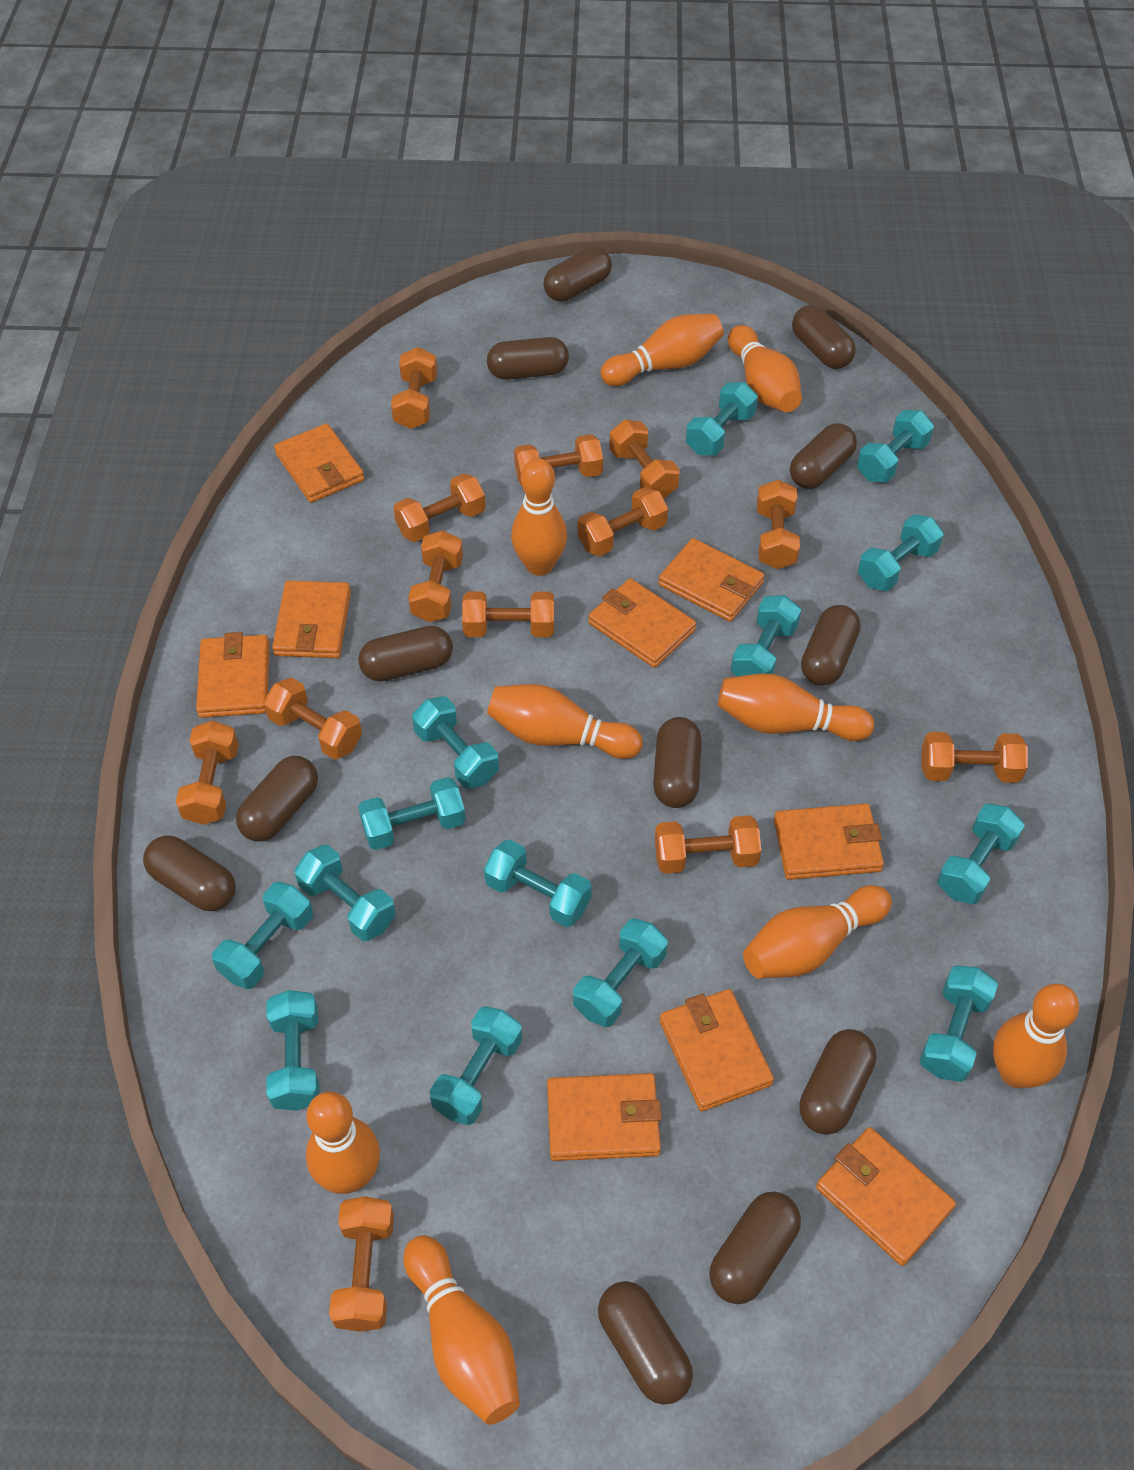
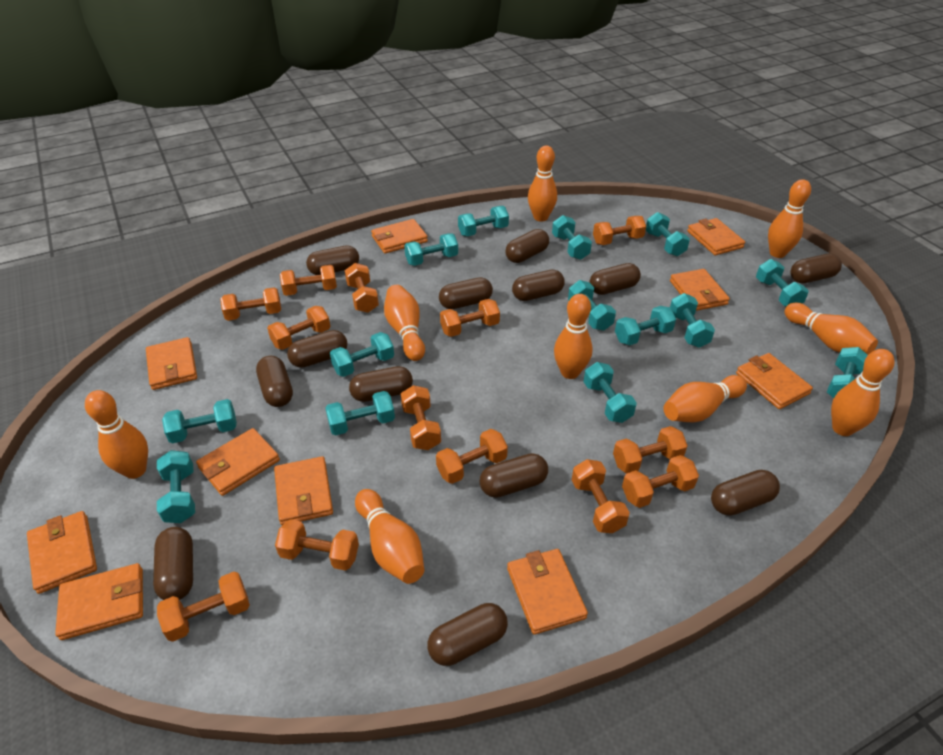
brown capsule: 12 -> 13
orange wallet: 9 -> 10

